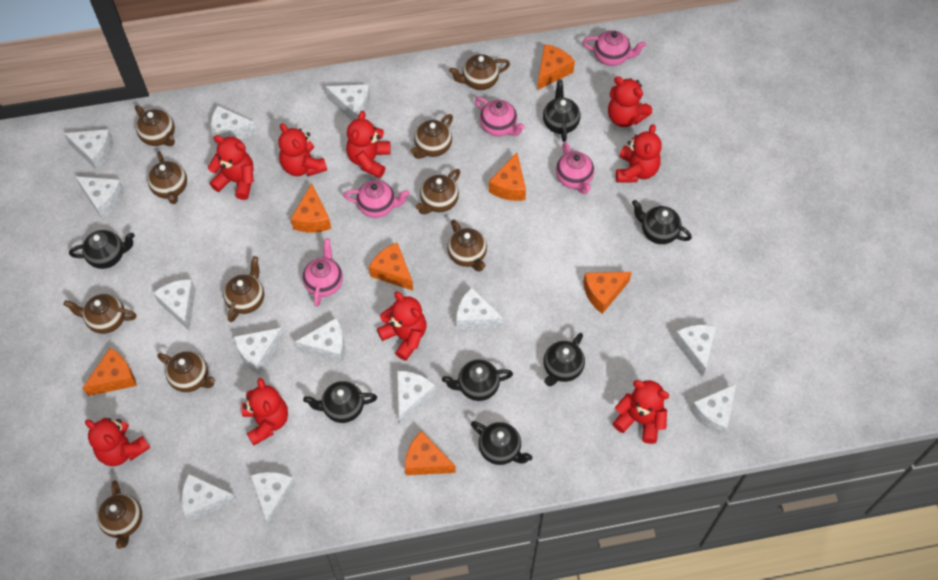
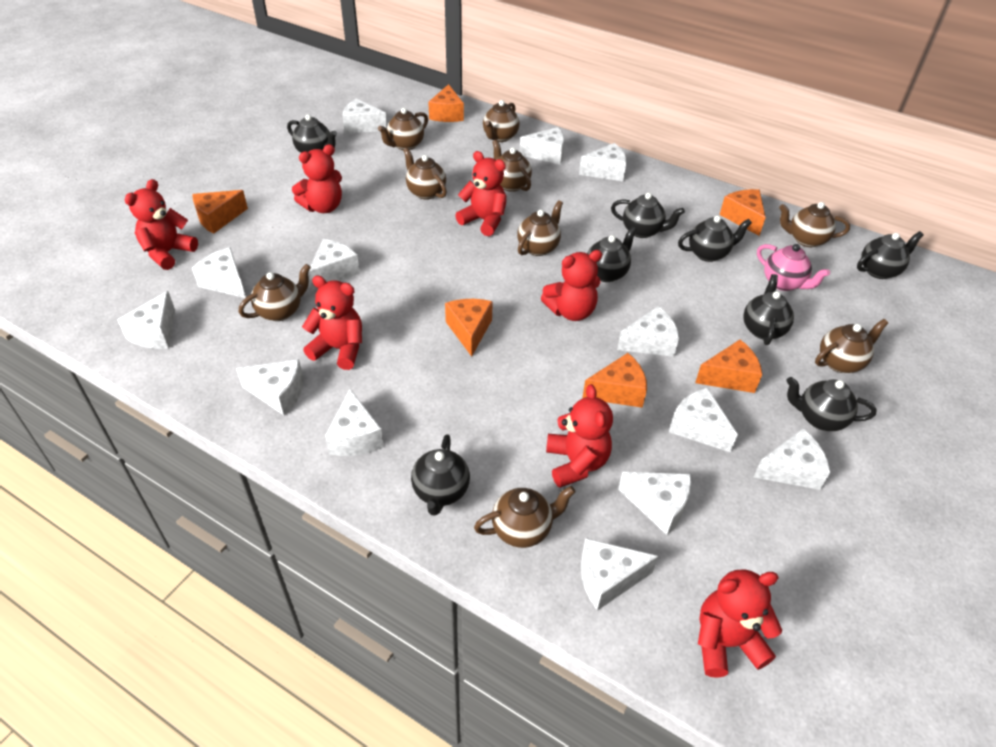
black teapot: 7 -> 8
brown teapot: 10 -> 9
orange cheese: 7 -> 6
pink teapot: 5 -> 1
red teddy bear: 9 -> 7

